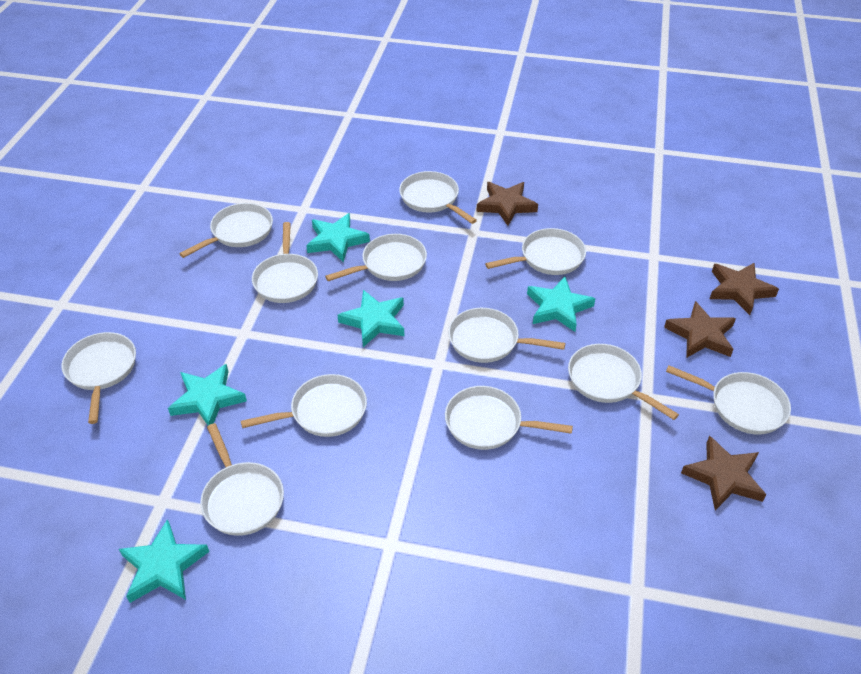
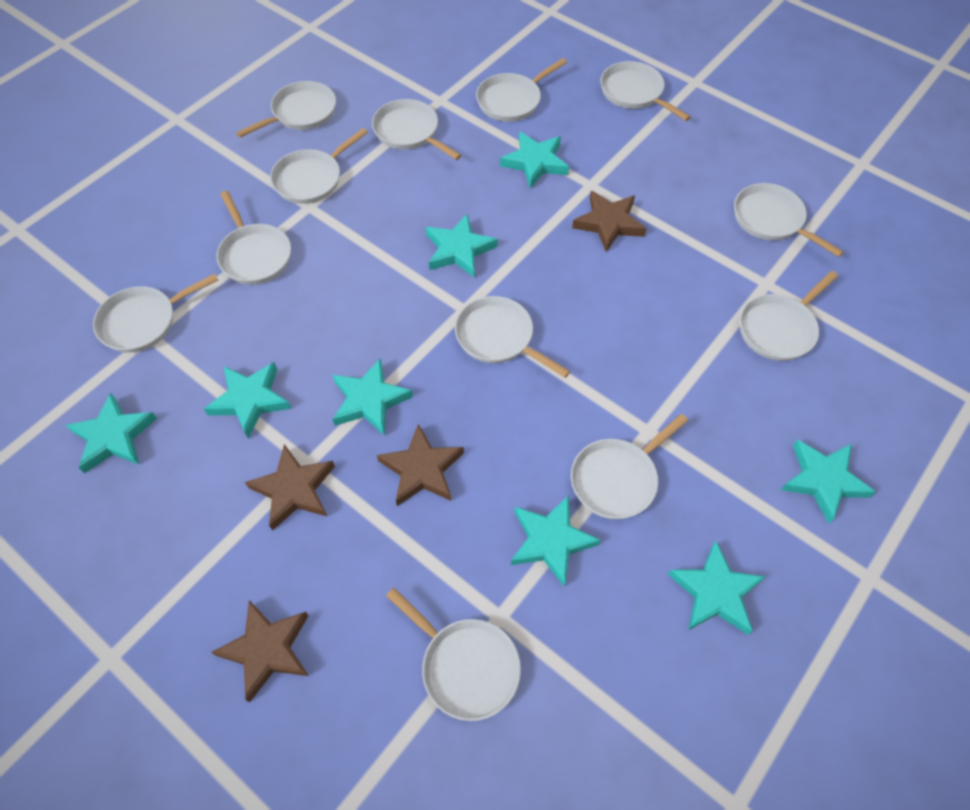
turquoise star: 5 -> 8

